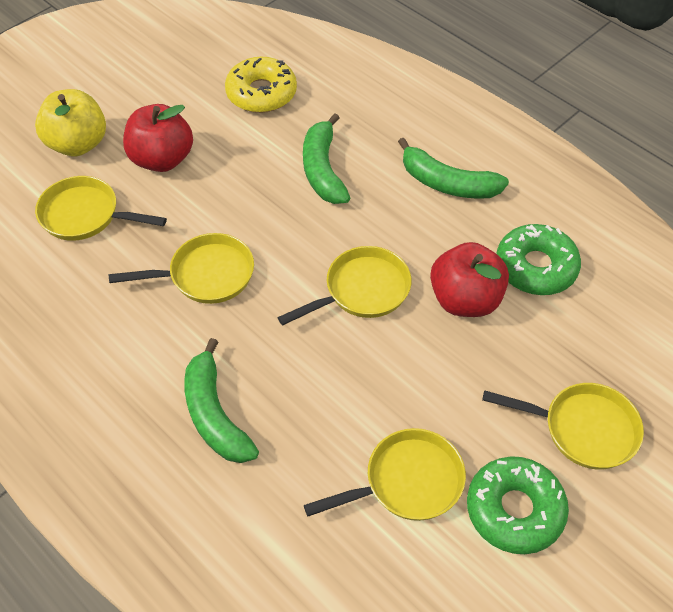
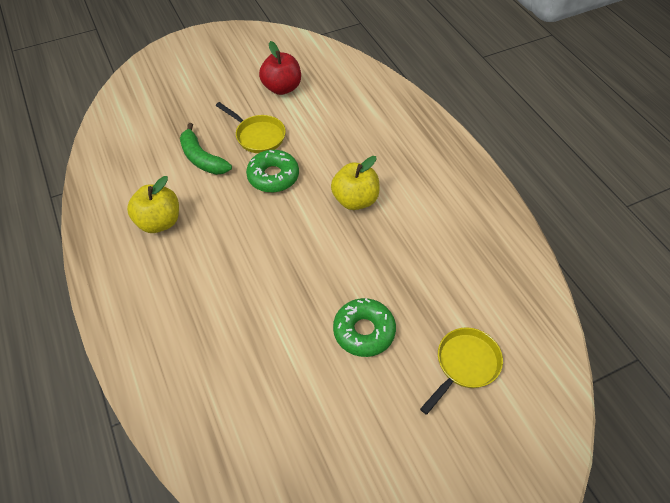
green banana: 3 -> 1
red apple: 2 -> 1
yellow apple: 1 -> 2
yellow donut: 1 -> 0
yellow pan: 5 -> 2

